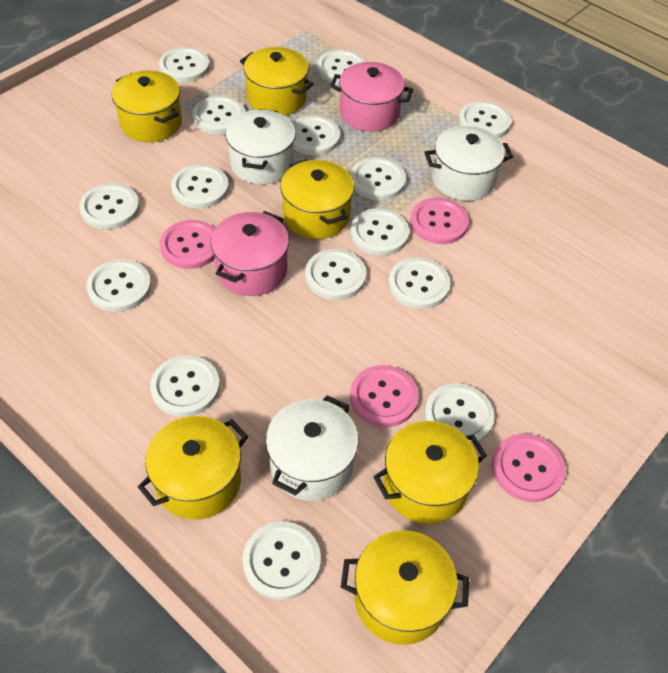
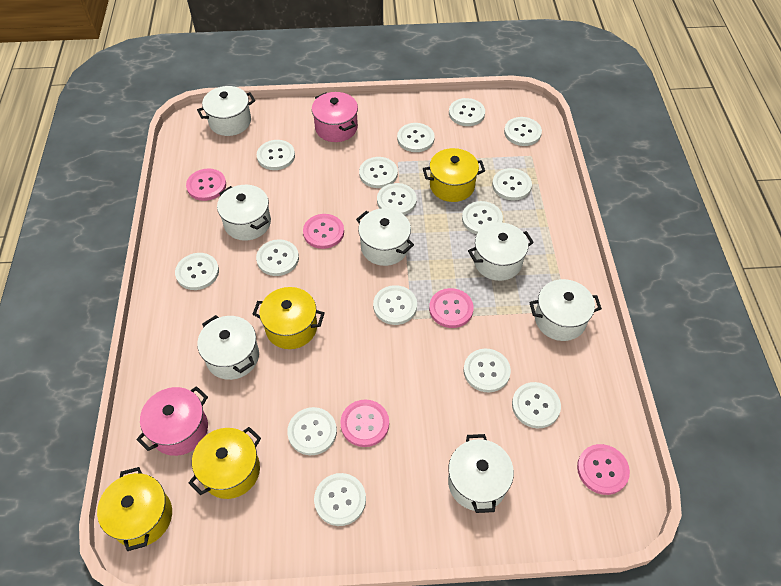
pink button: 4 -> 5
white pot: 3 -> 7
yellow pot: 6 -> 4

